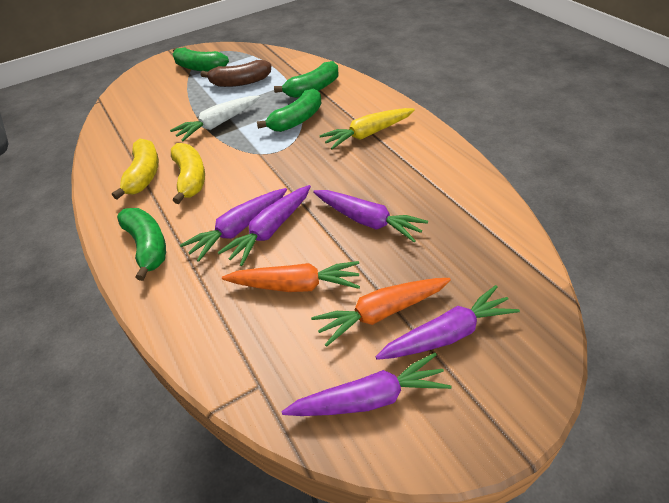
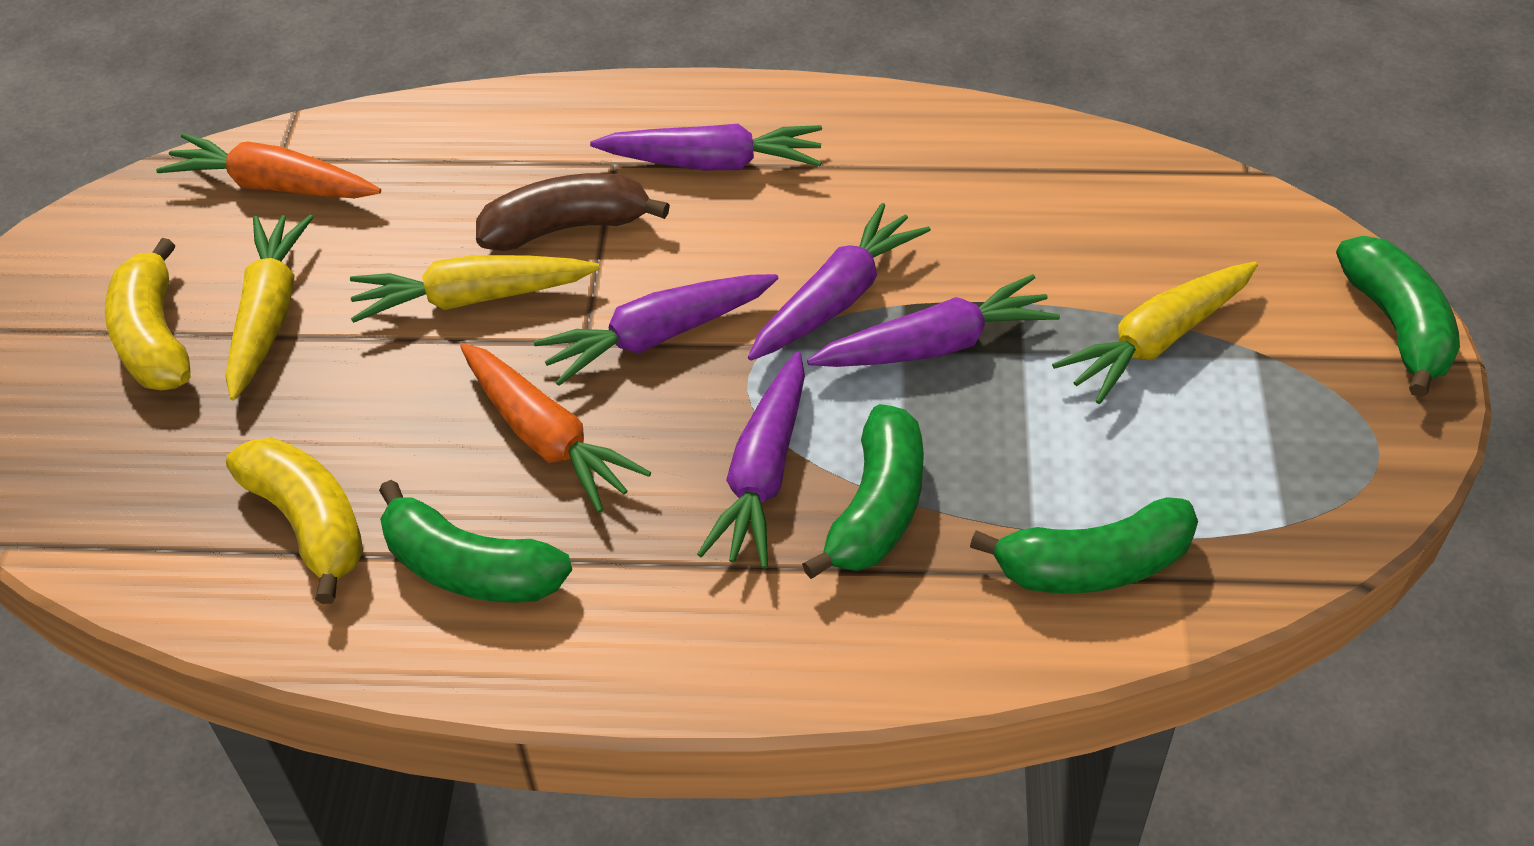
white carrot: 1 -> 0
yellow carrot: 1 -> 3

